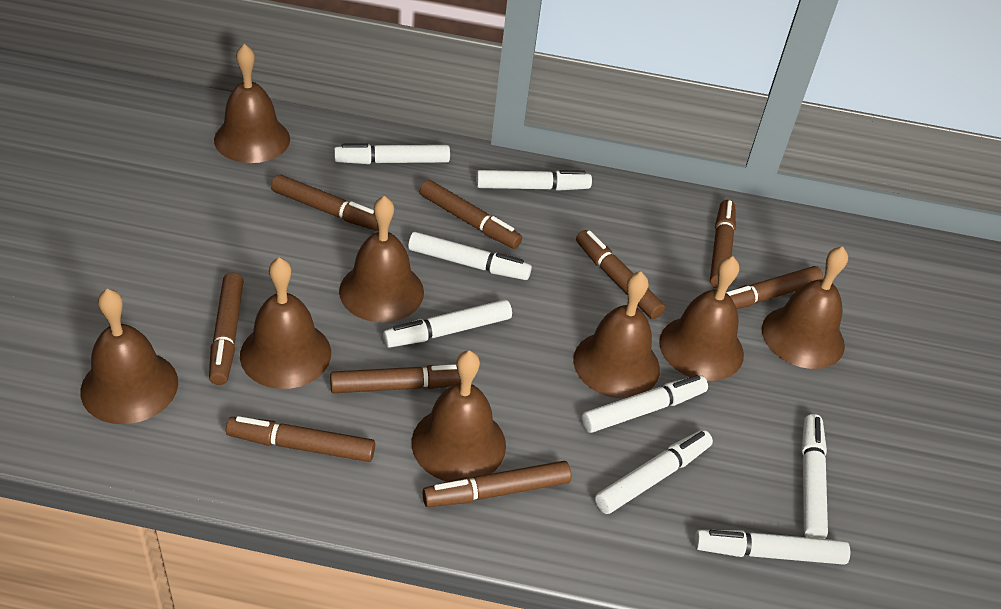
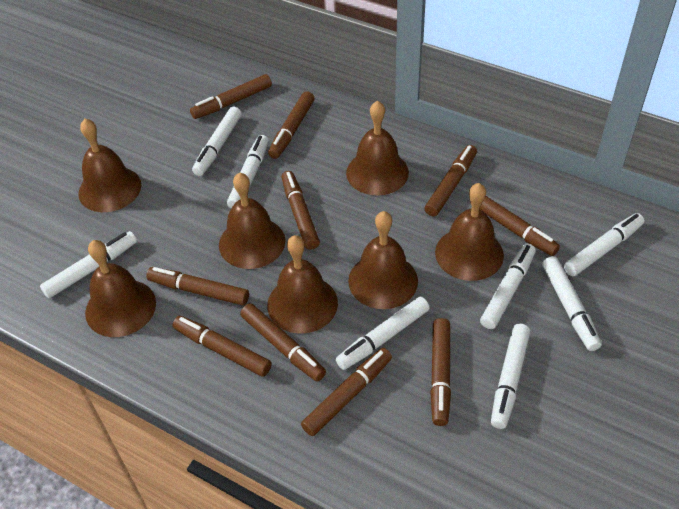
brown bell: 8 -> 7
brown marker: 9 -> 10

